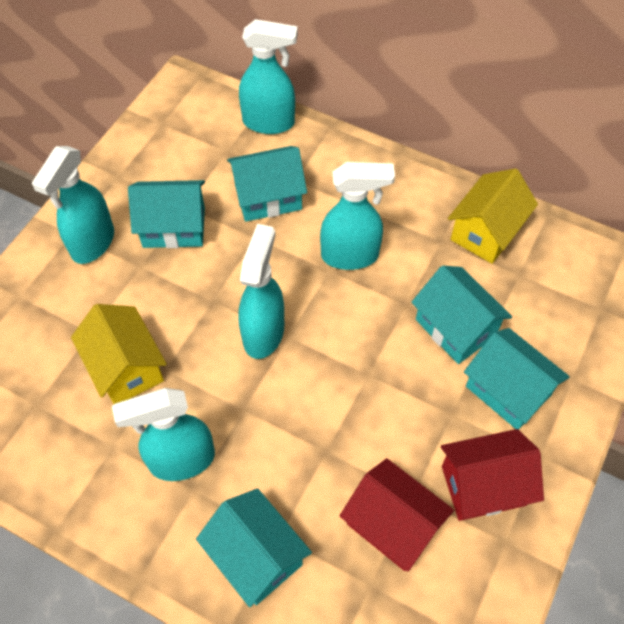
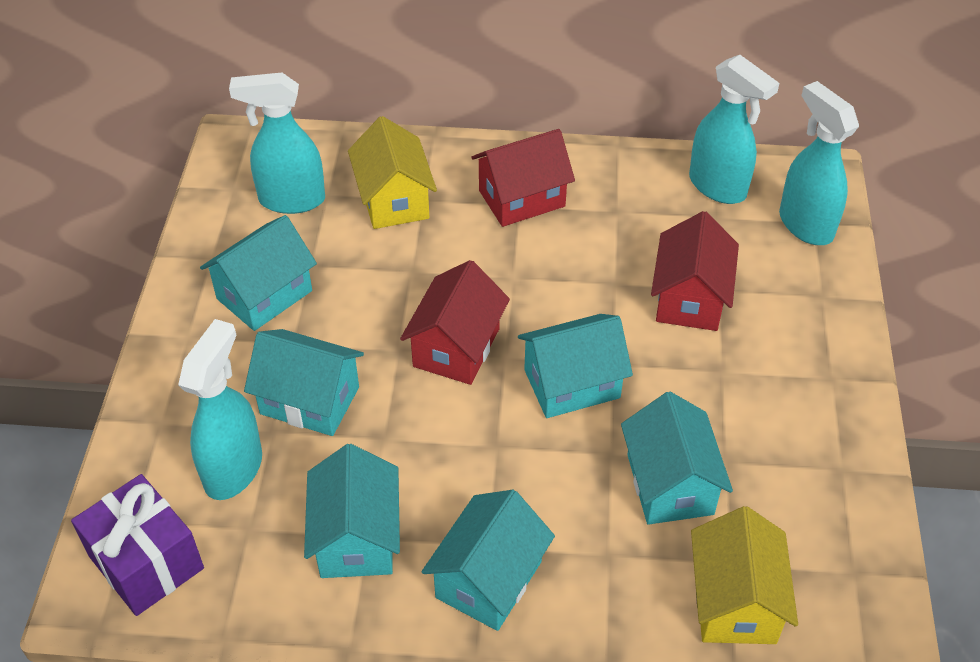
purple gift: 0 -> 1
red house: 2 -> 3
turquoise house: 5 -> 6
turquoise spray bottle: 5 -> 4

